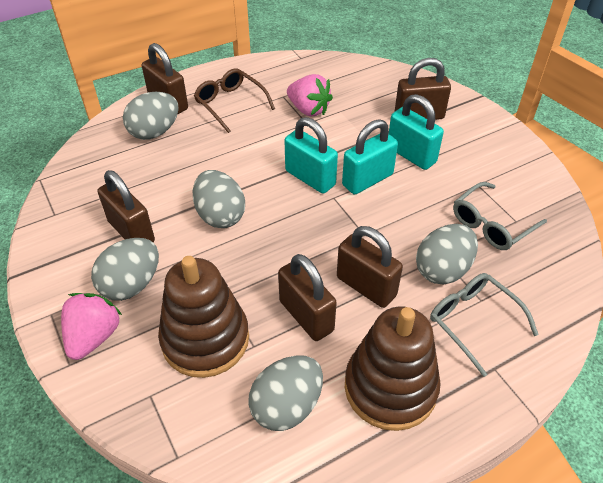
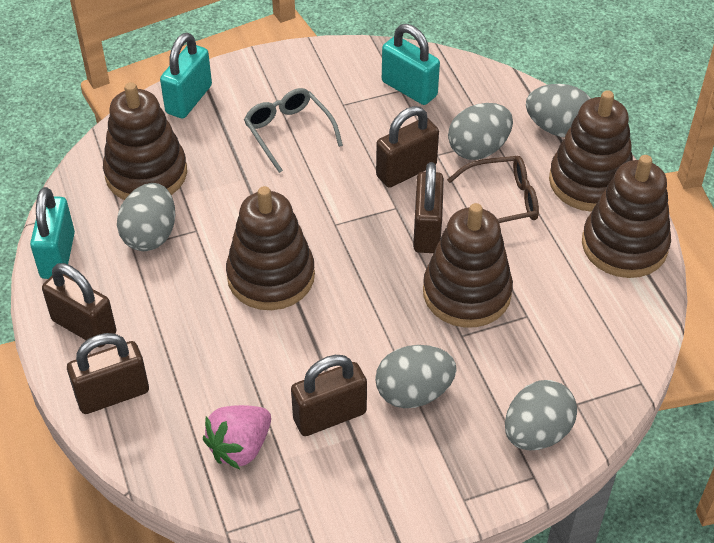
brown stacking toy: 2 -> 5
grey glasses: 2 -> 1
pink strawberry: 2 -> 1

